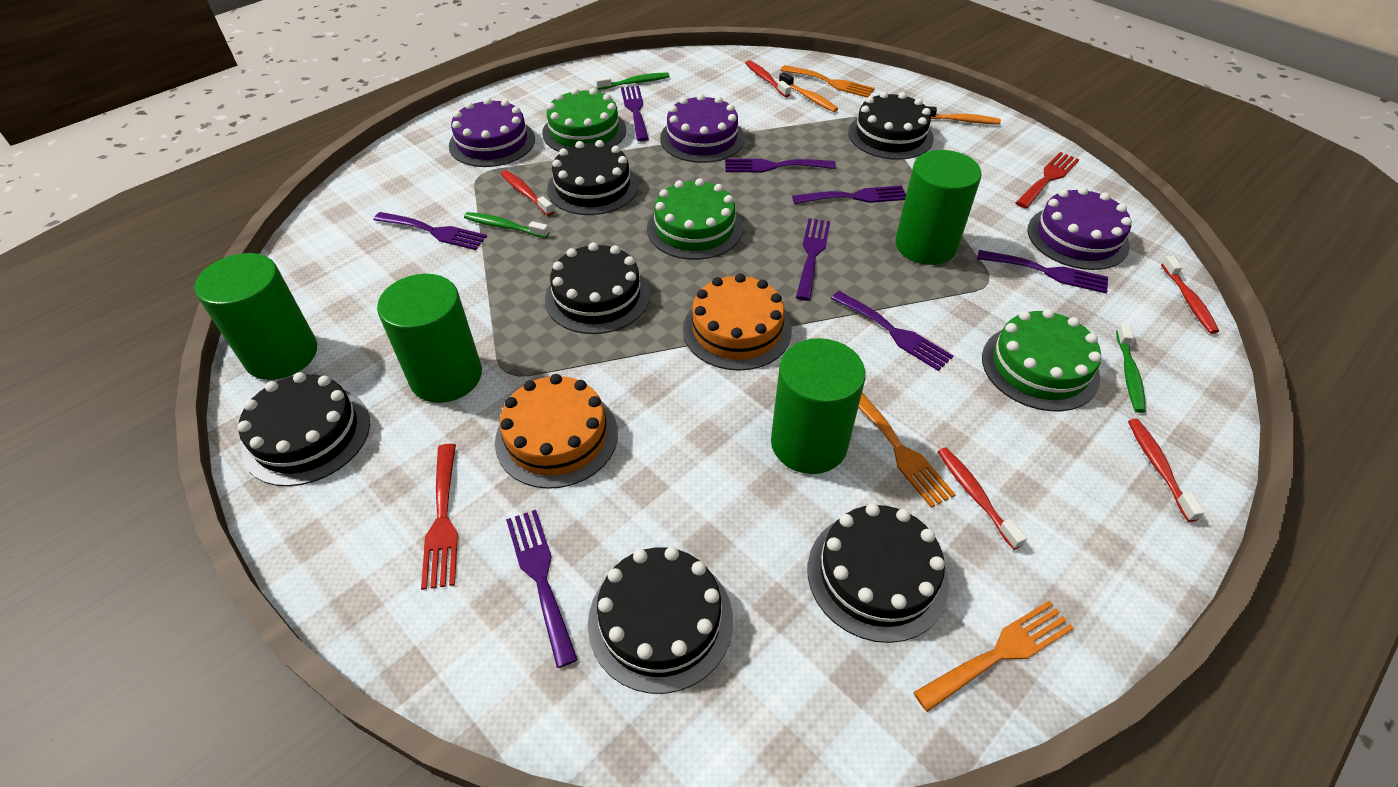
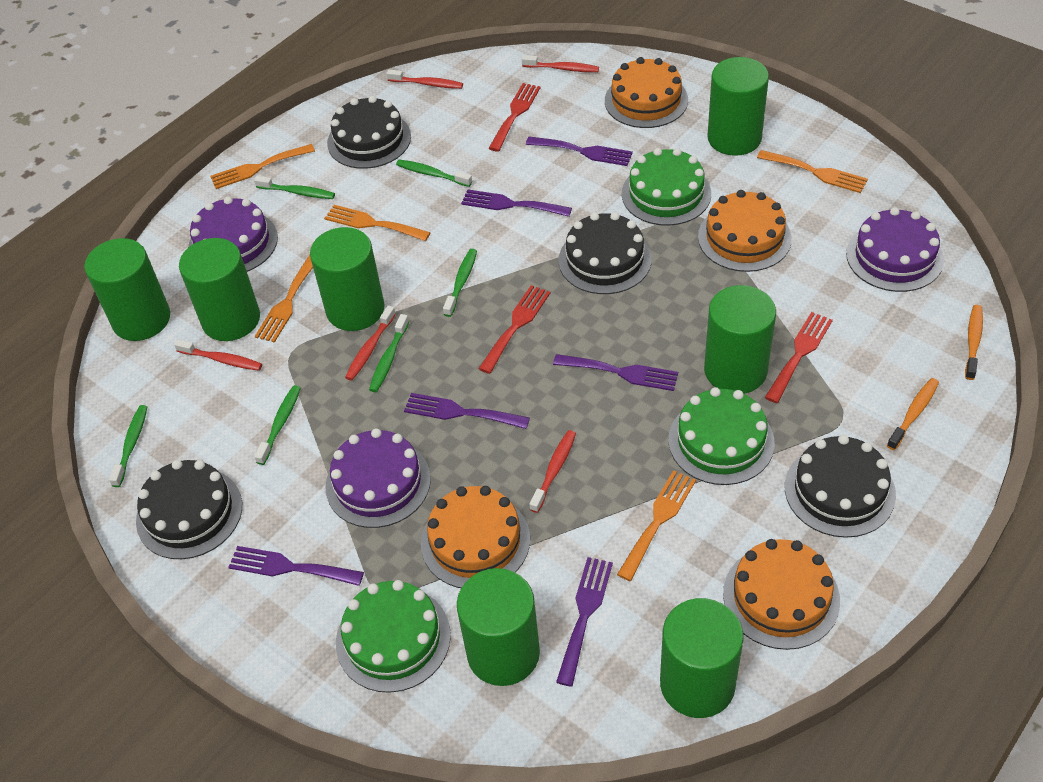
black cake: 6 -> 4
green cylinder: 4 -> 7
green toothbrush: 3 -> 6
orange cake: 2 -> 4
orange fork: 3 -> 5
purple fork: 8 -> 6
red fork: 2 -> 3

